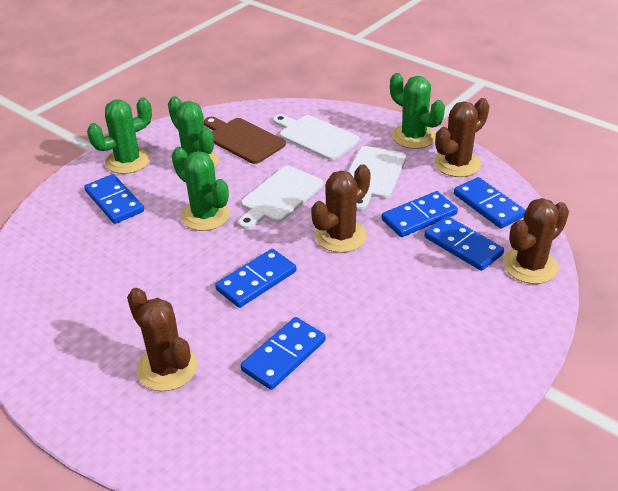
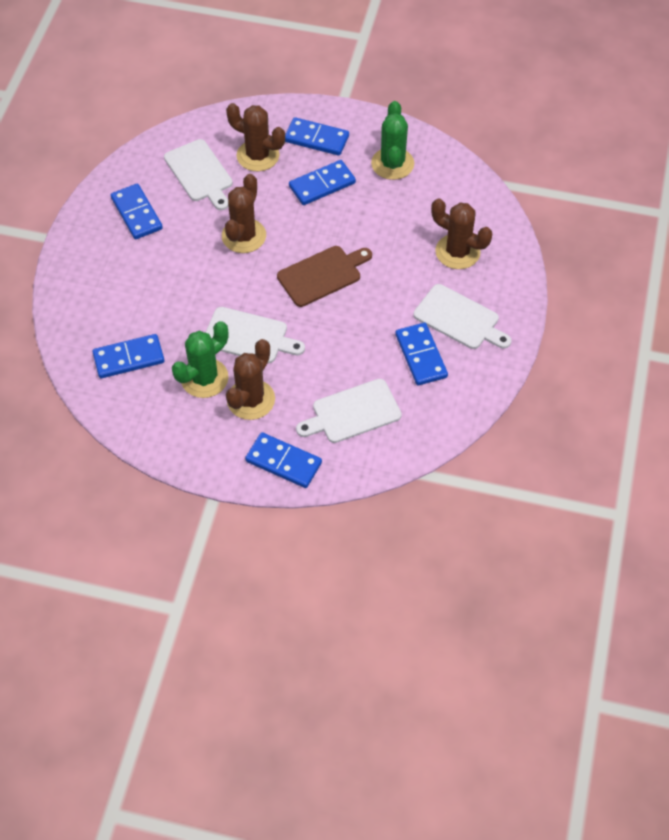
green cactus: 4 -> 2
white cutting board: 3 -> 4

